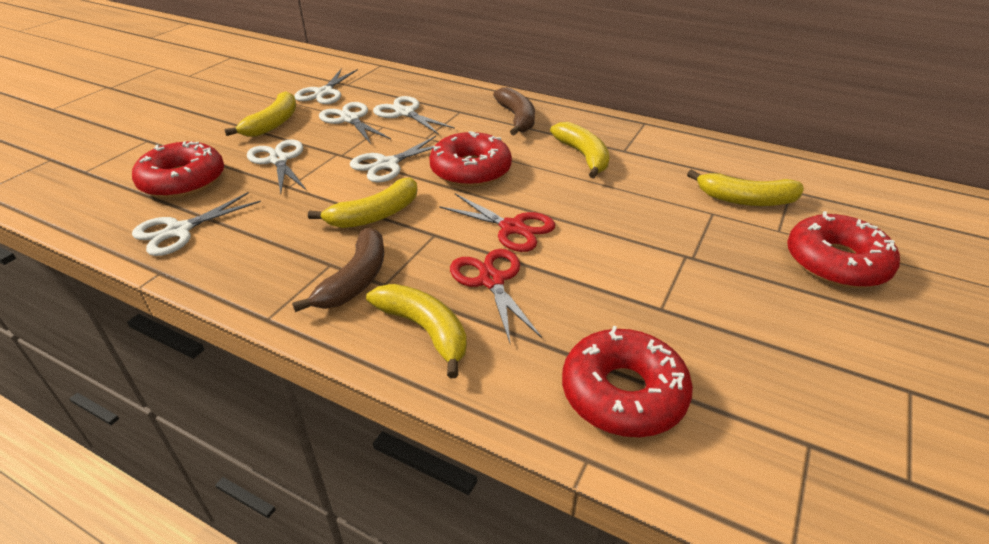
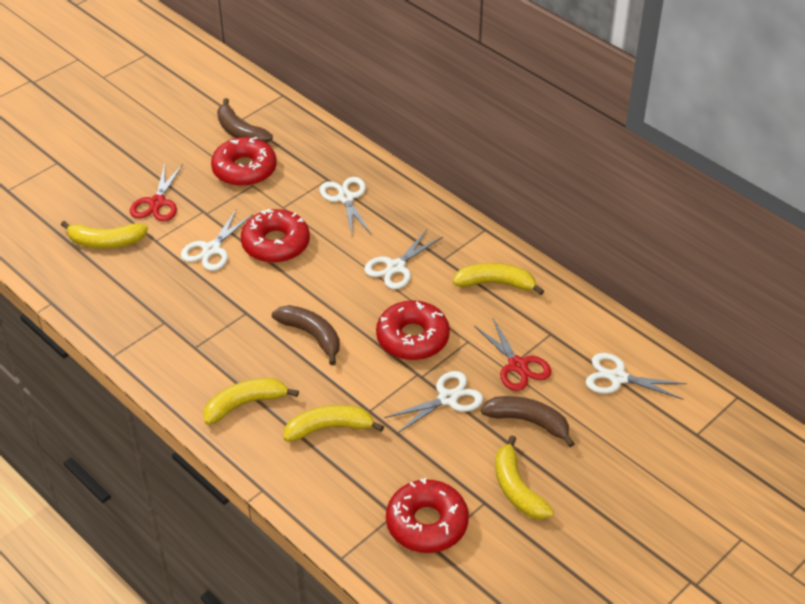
brown banana: 2 -> 3
white scissors: 6 -> 5

